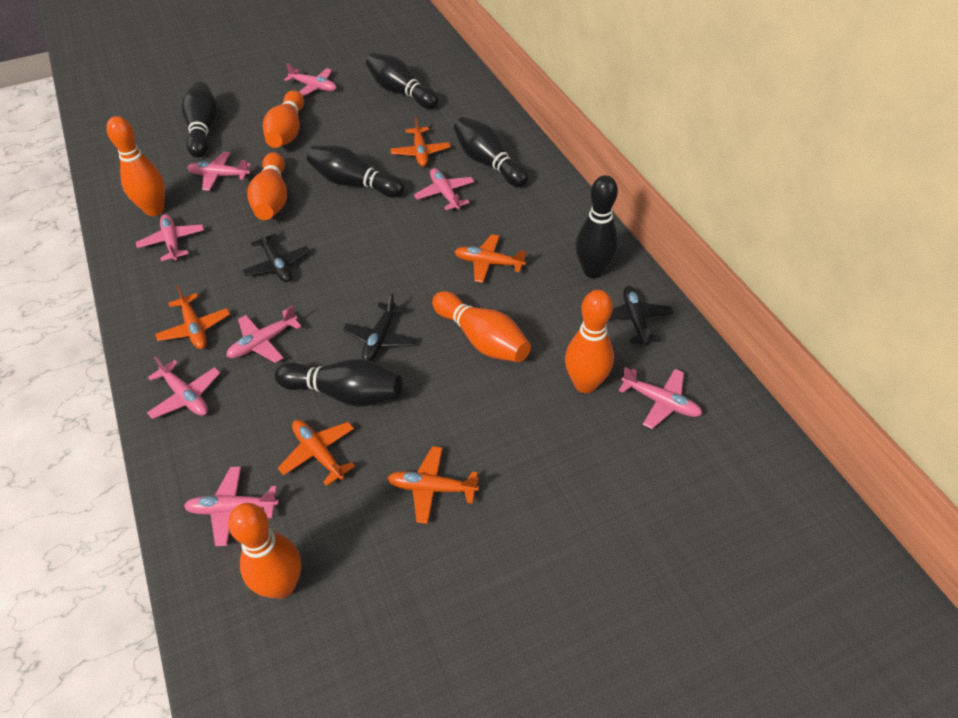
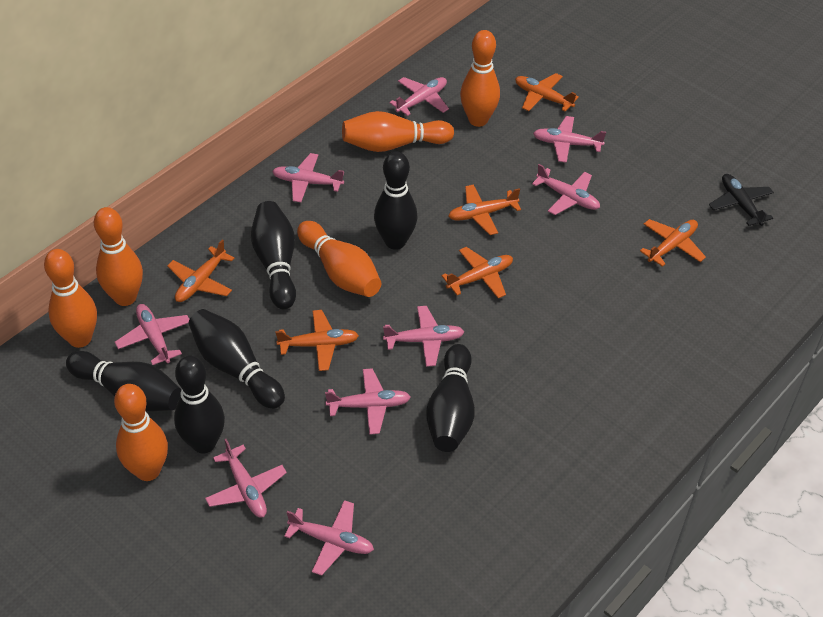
black plane: 3 -> 1
orange plane: 5 -> 6
pink plane: 8 -> 9

